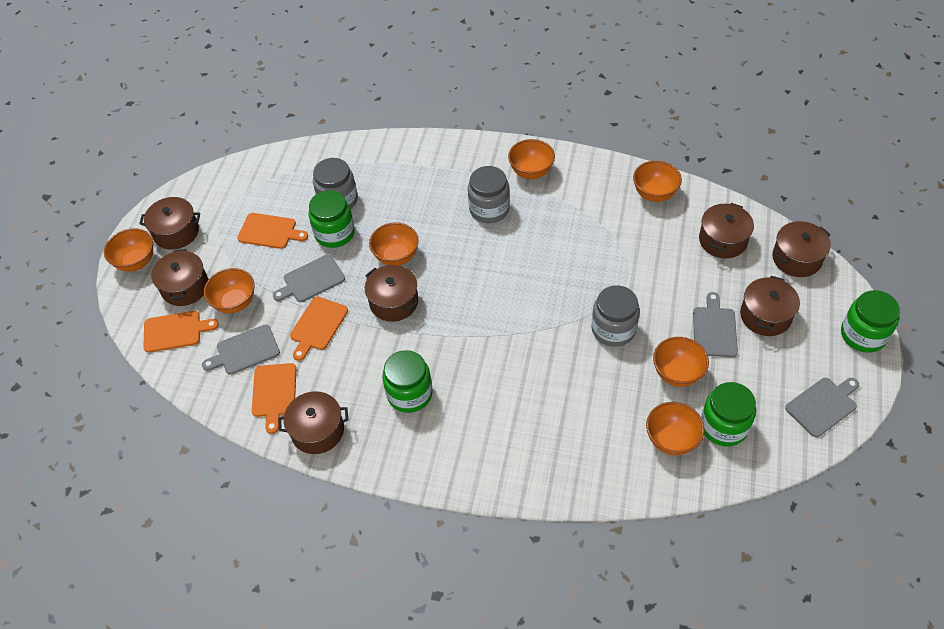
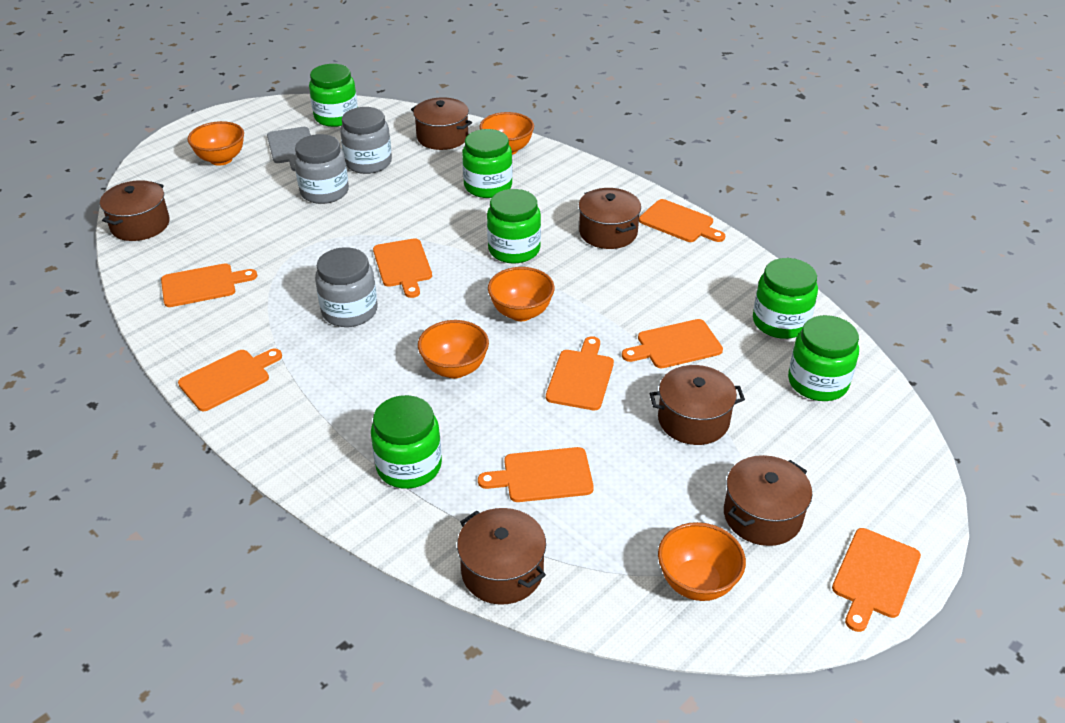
brown pot: 7 -> 6
green jar: 4 -> 6
grey cutting board: 4 -> 1
orange bowl: 7 -> 5
orange cutting board: 4 -> 8

